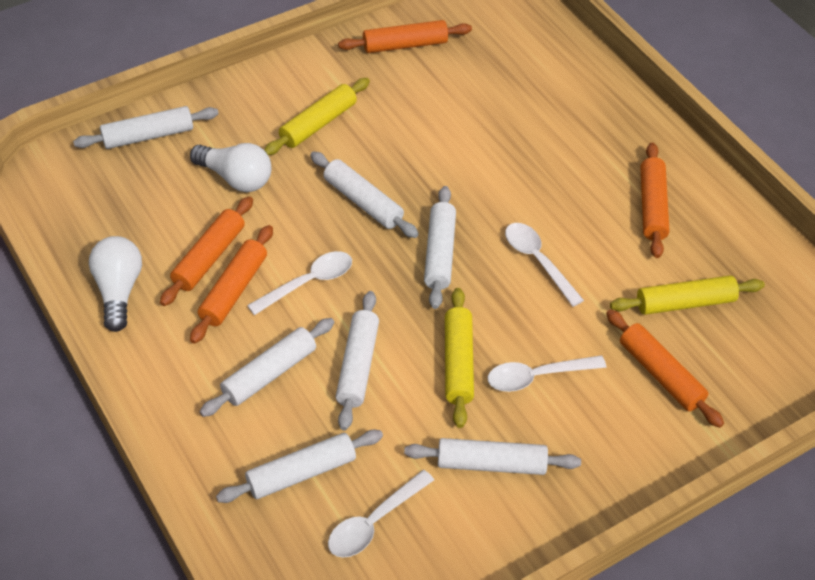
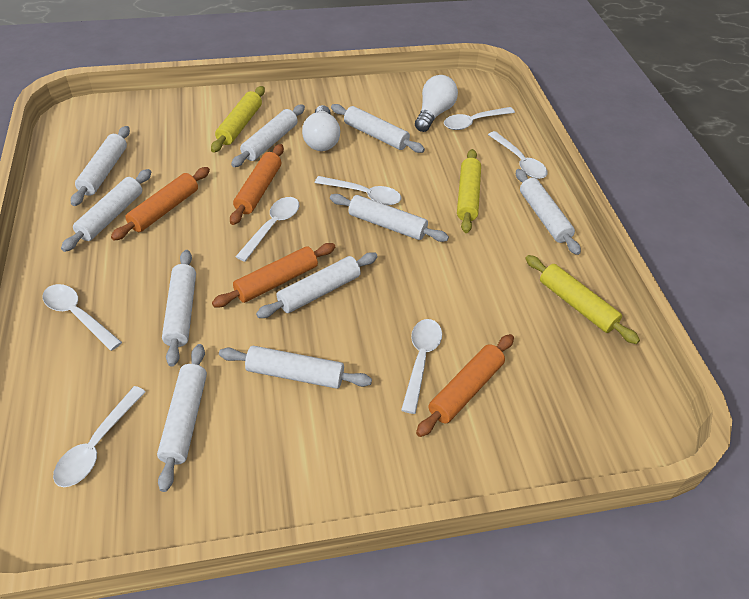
orange rolling pin: 5 -> 4
white rolling pin: 7 -> 10
white spoon: 4 -> 7

